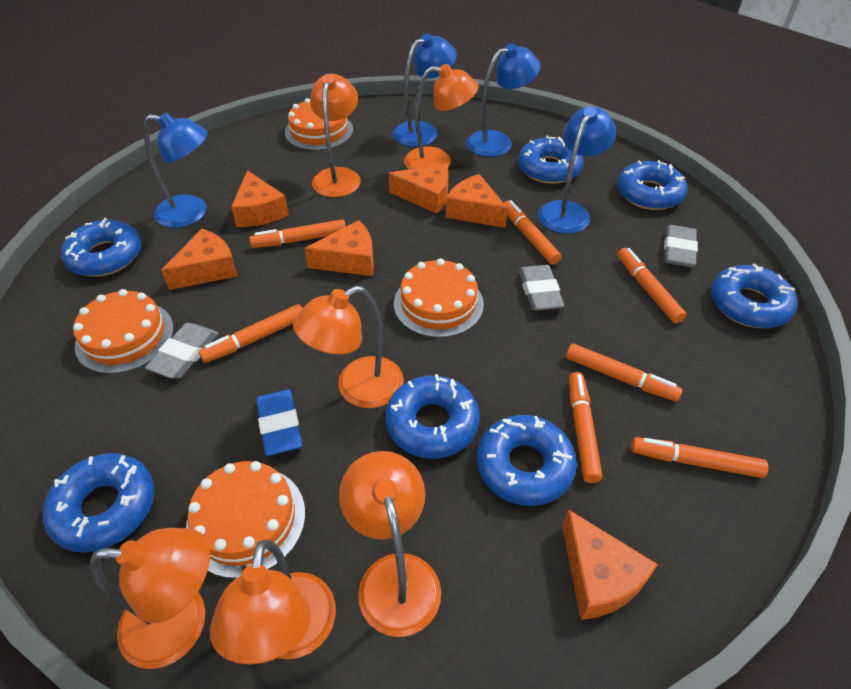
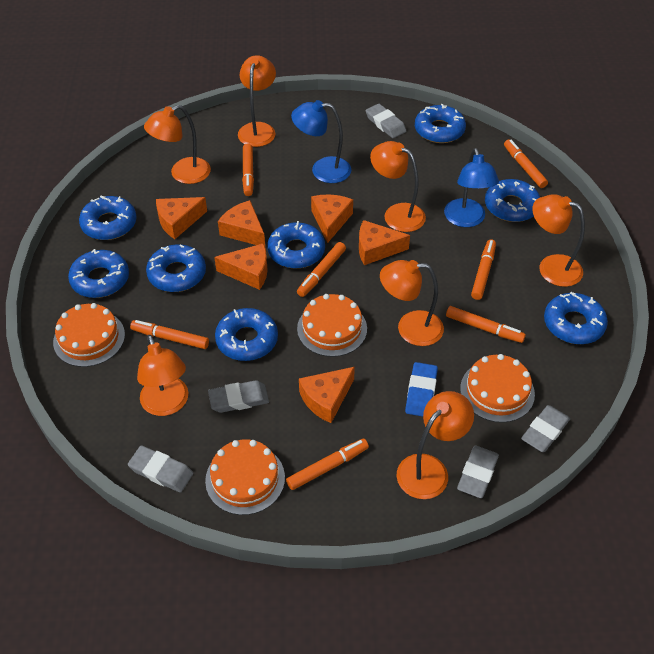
blue donut: 7 -> 8
blue lamp: 4 -> 2
grey eraser: 3 -> 5
orange lamp: 6 -> 7

